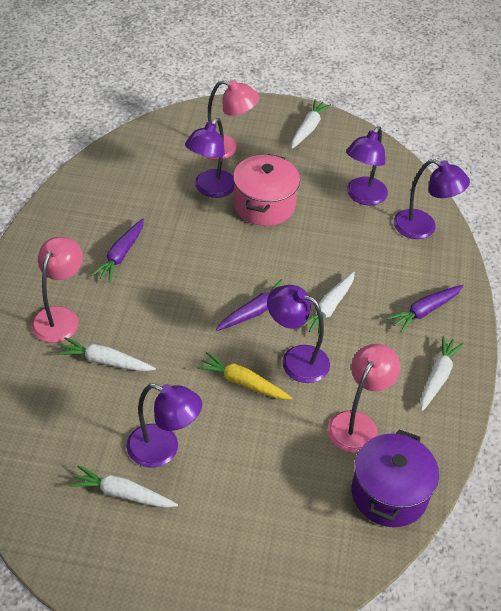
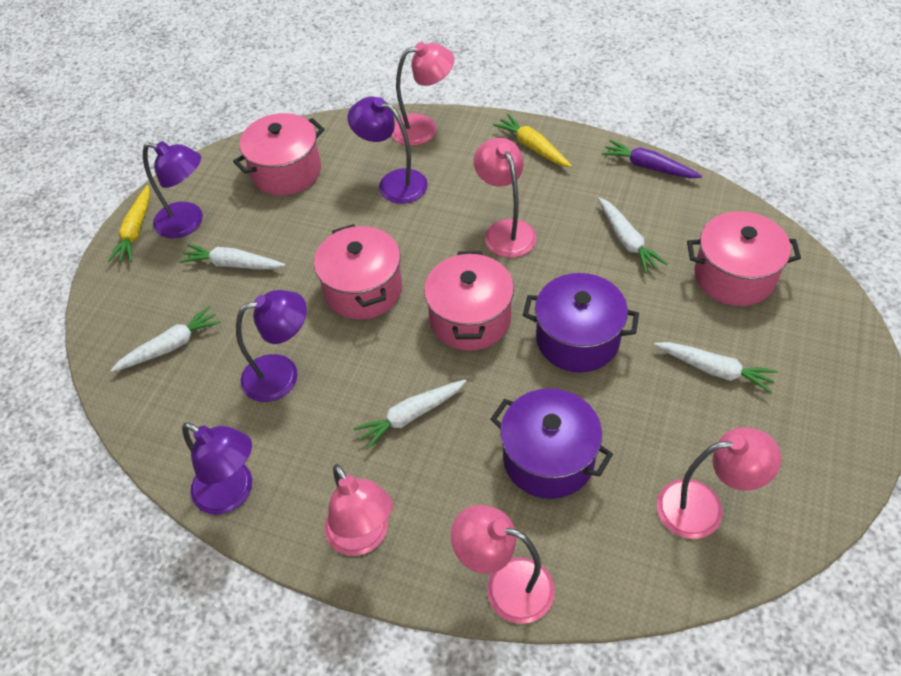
pink lamp: 3 -> 5
pink pot: 1 -> 4
purple carrot: 3 -> 1
purple lamp: 5 -> 4
purple pot: 1 -> 2
yellow carrot: 1 -> 2

